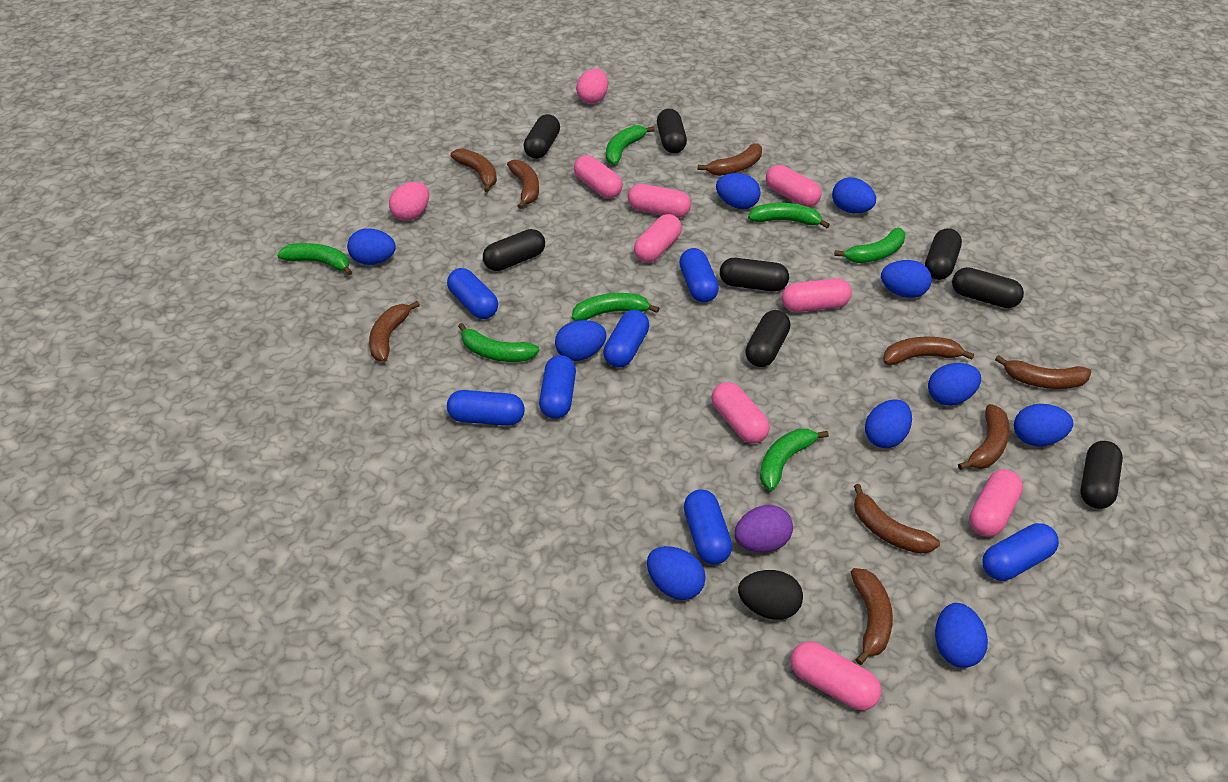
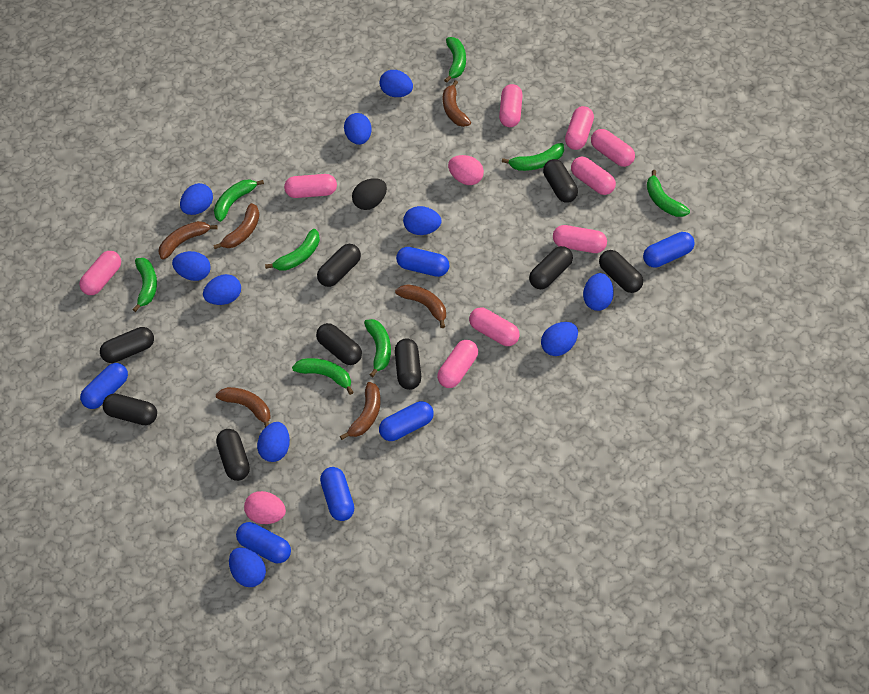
black capsule: 8 -> 9
blue capsule: 7 -> 6
brown banana: 9 -> 6
green banana: 7 -> 8
pink capsule: 8 -> 9
purple egg: 1 -> 0

